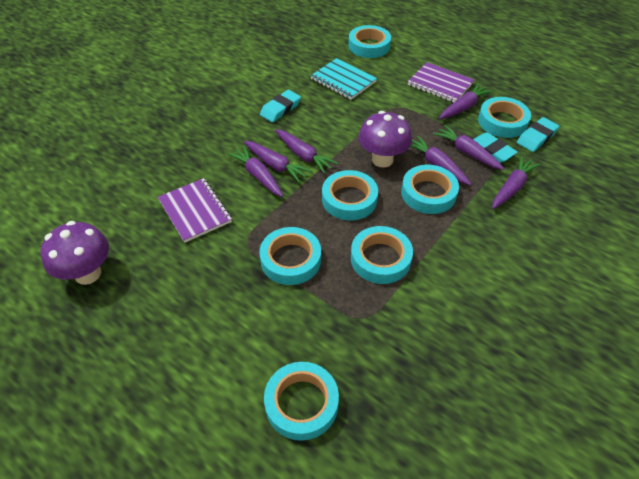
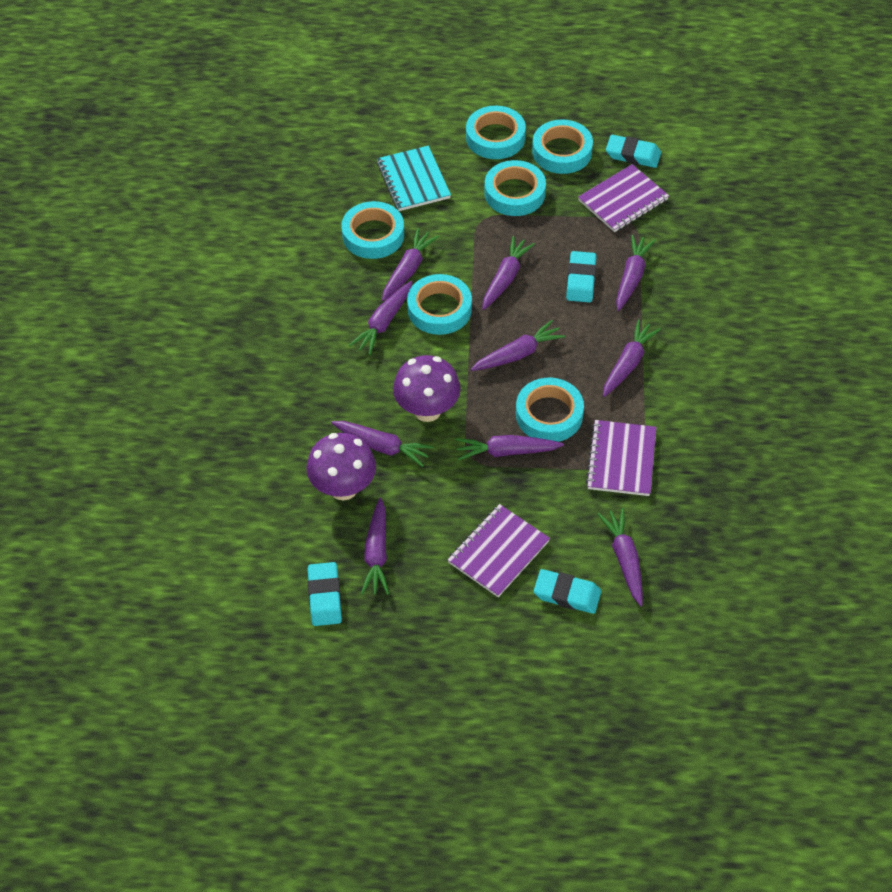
purple carrot: 7 -> 10
purple notebook: 2 -> 3
turquoise eraser: 3 -> 4
turquoise tape: 7 -> 6

